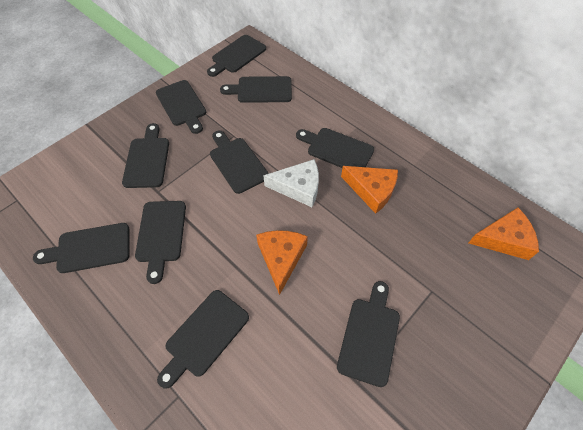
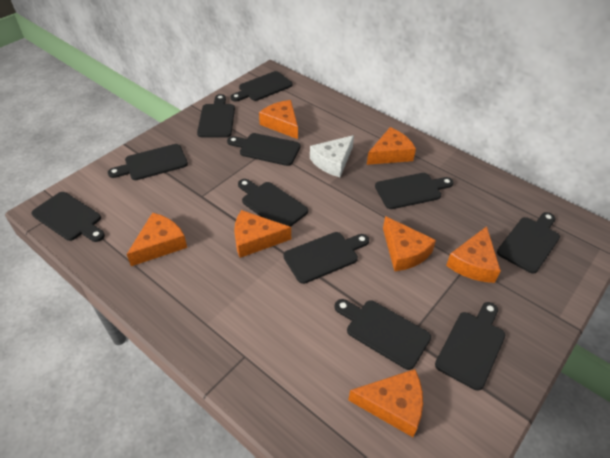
black cutting board: 10 -> 11
orange cheese: 3 -> 7

